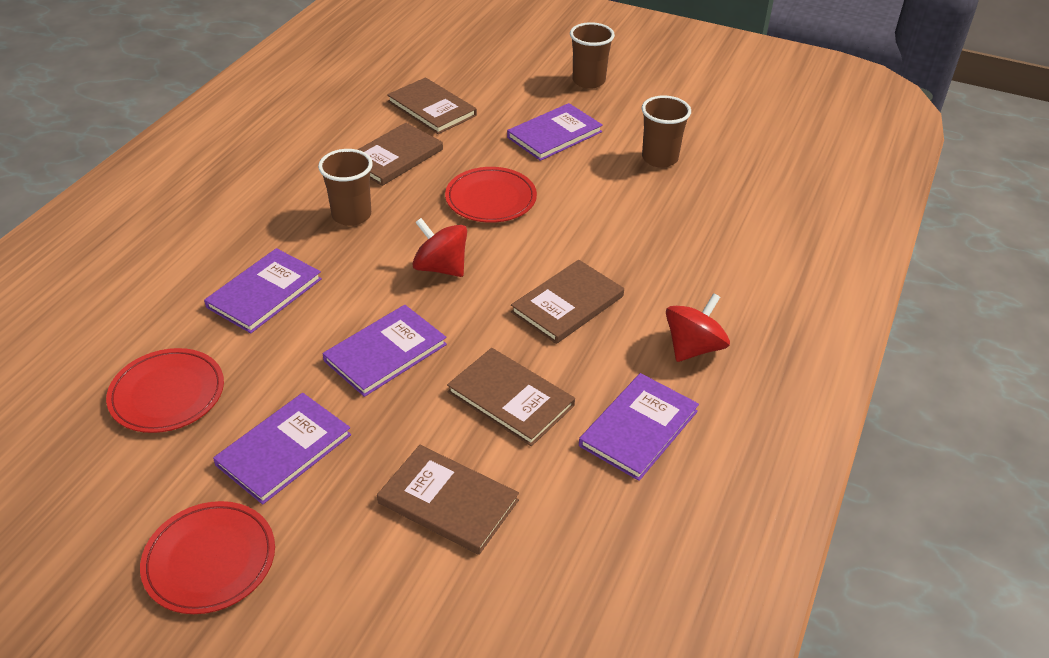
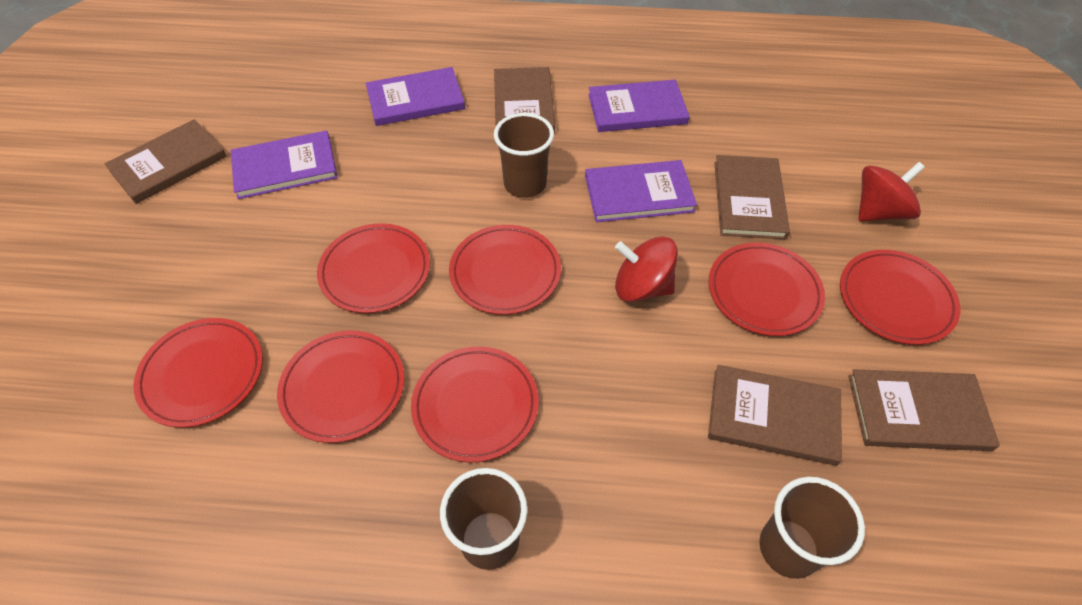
purple book: 5 -> 4
red plate: 3 -> 7

